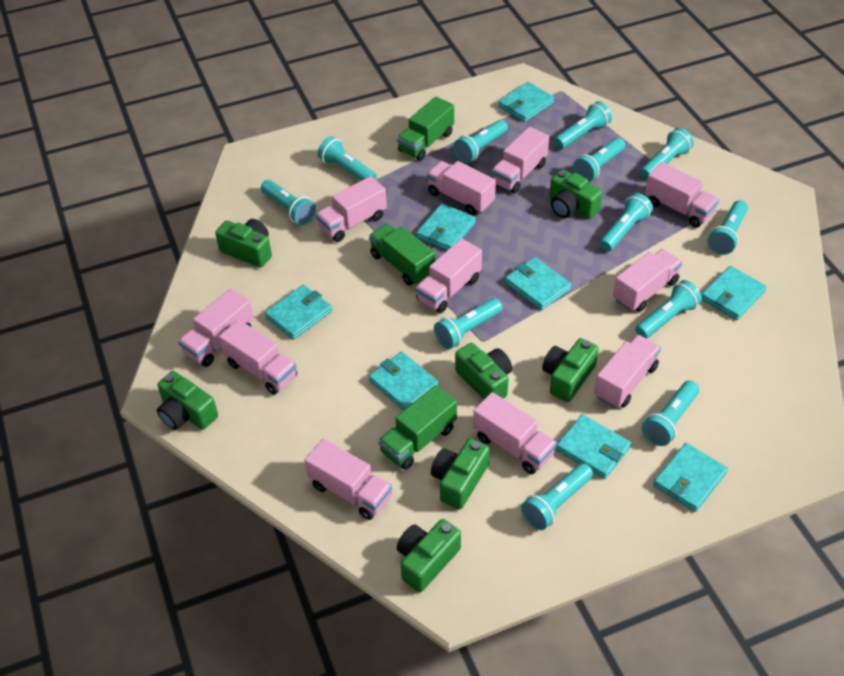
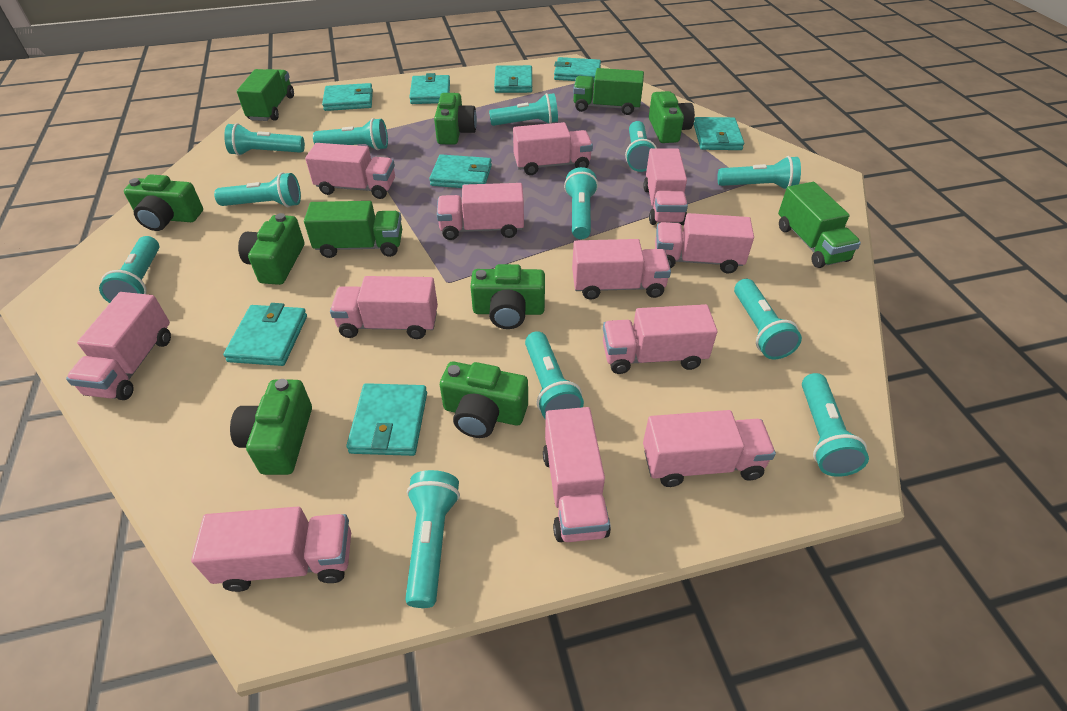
green truck: 3 -> 4
pink truck: 11 -> 12

